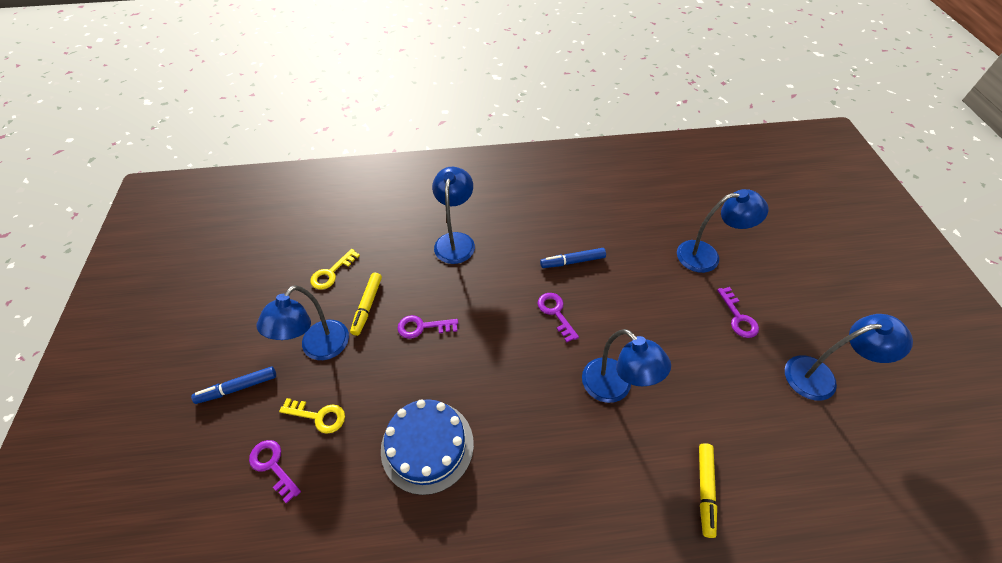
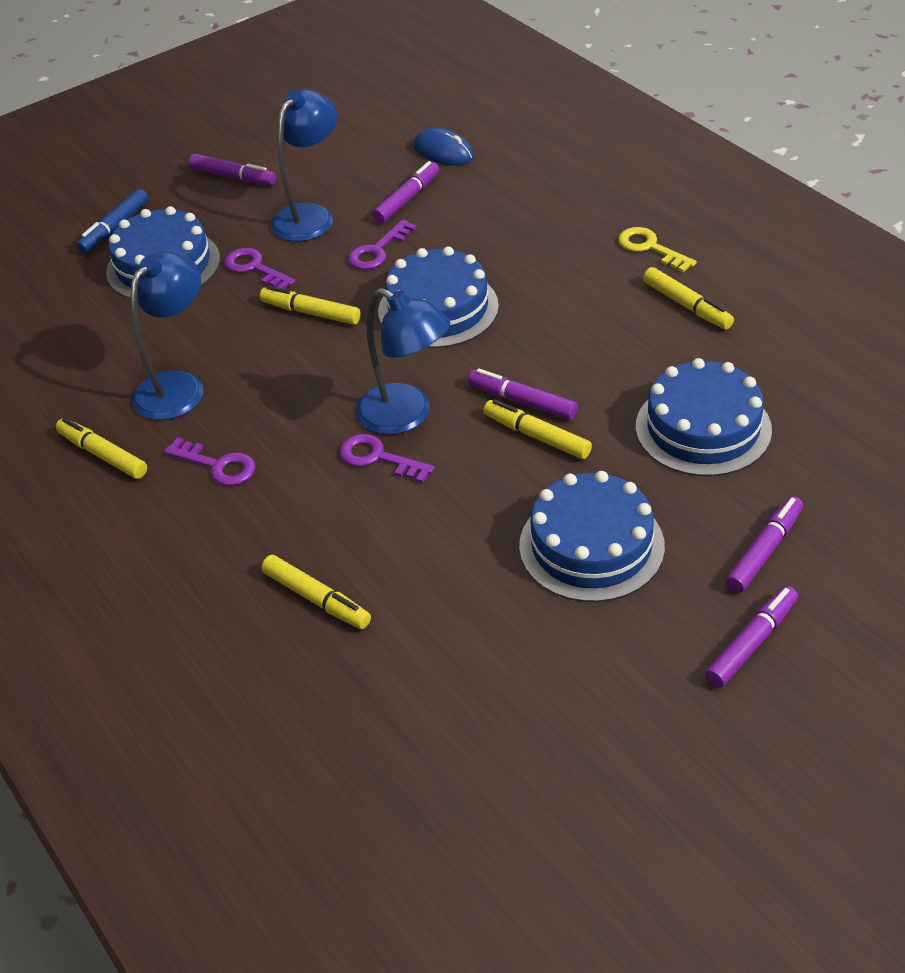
blue cake: 1 -> 4
blue lamp: 5 -> 3
blue marker: 2 -> 1
blue mouse: 0 -> 1
purple marker: 0 -> 5
yellow key: 2 -> 1
yellow marker: 2 -> 5

